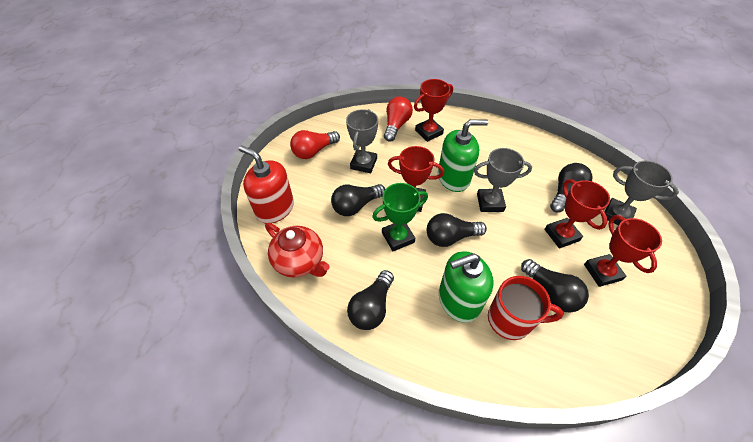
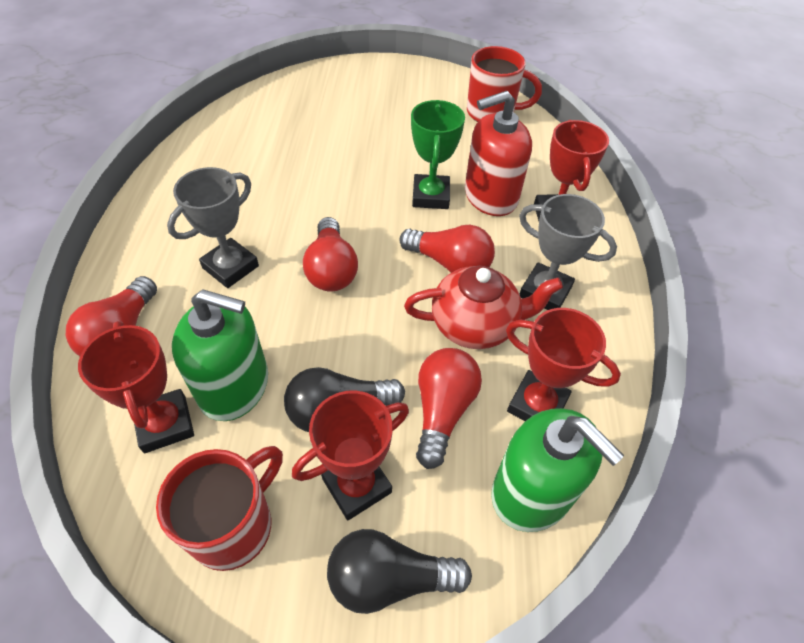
black light bulb: 5 -> 2
grey trophy: 3 -> 2
red light bulb: 2 -> 4
red mug: 1 -> 2

